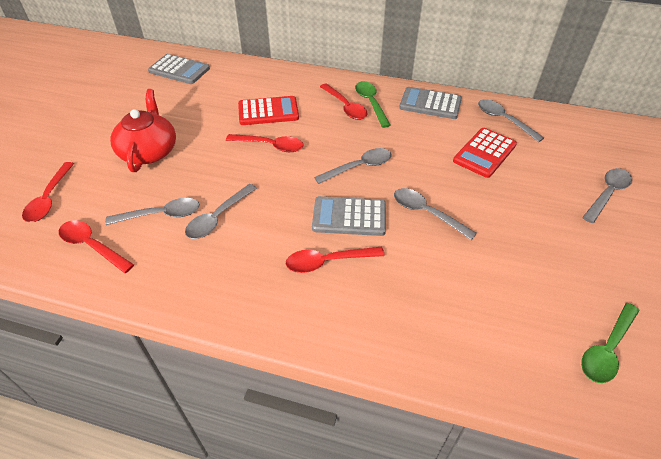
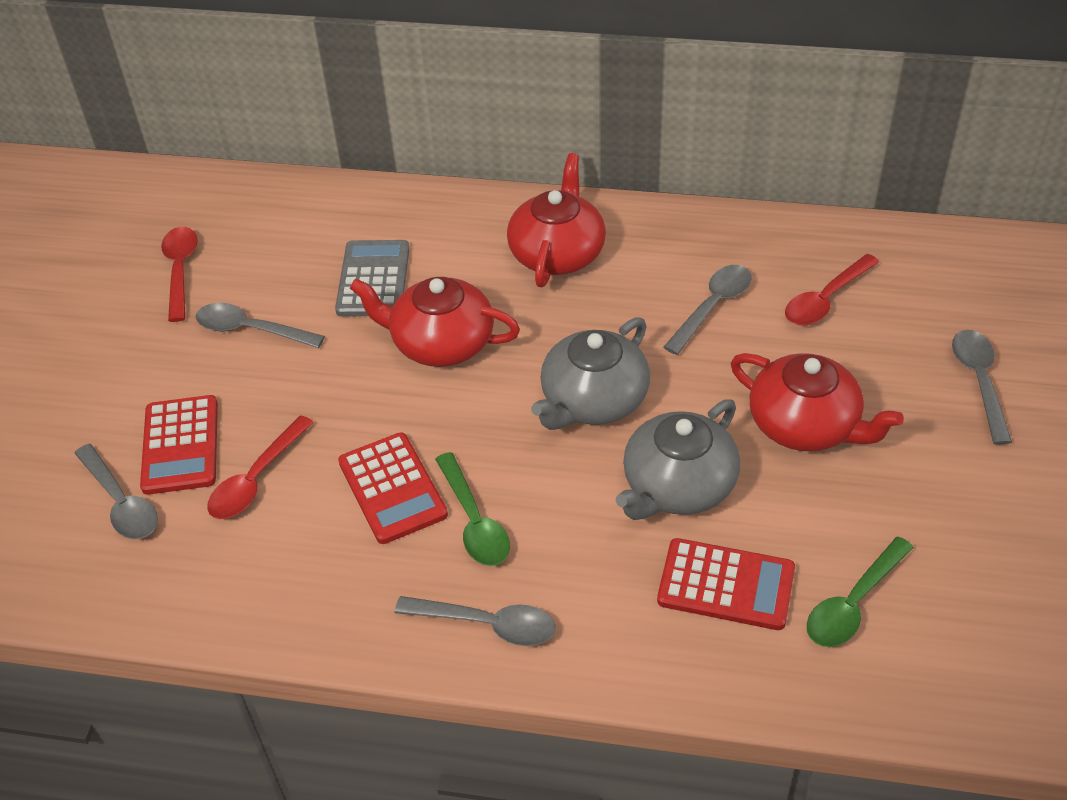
grey calculator: 3 -> 1
grey spoon: 6 -> 5
grey teapot: 0 -> 2
red calculator: 2 -> 3
red spoon: 5 -> 3
red teapot: 1 -> 3

